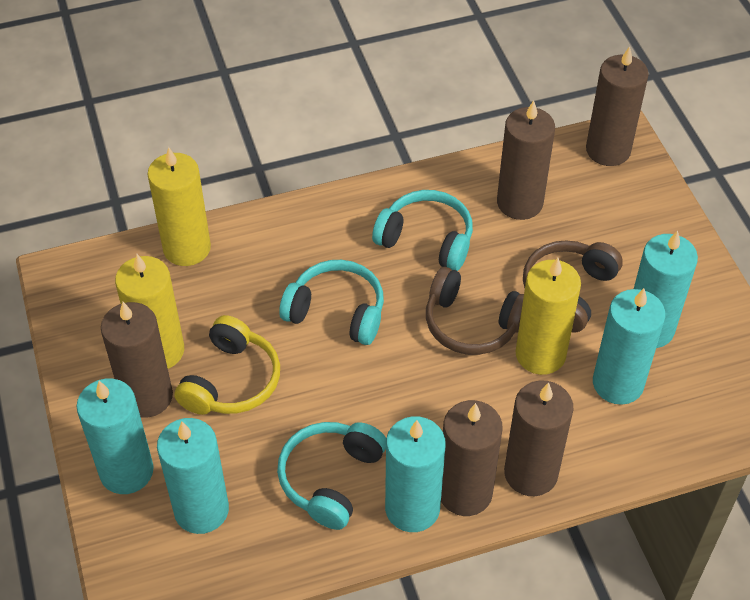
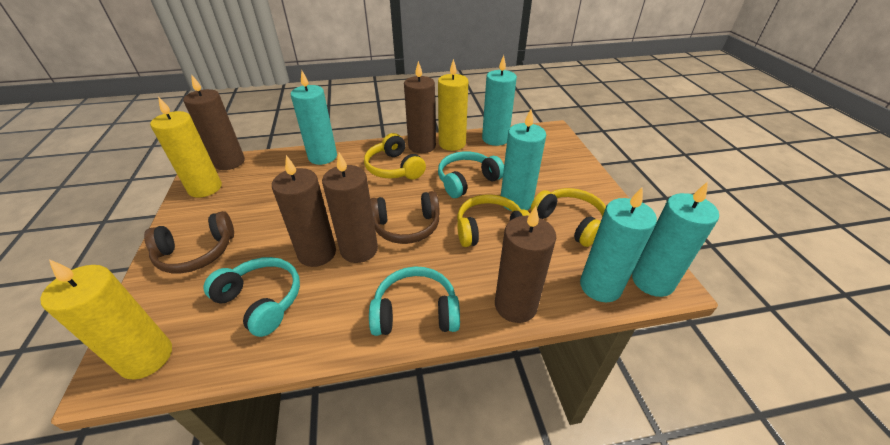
yellow headphones: 1 -> 3

